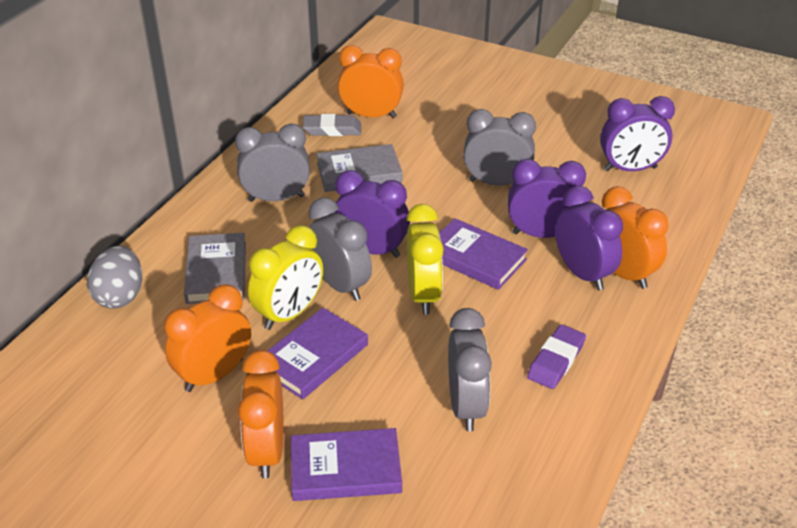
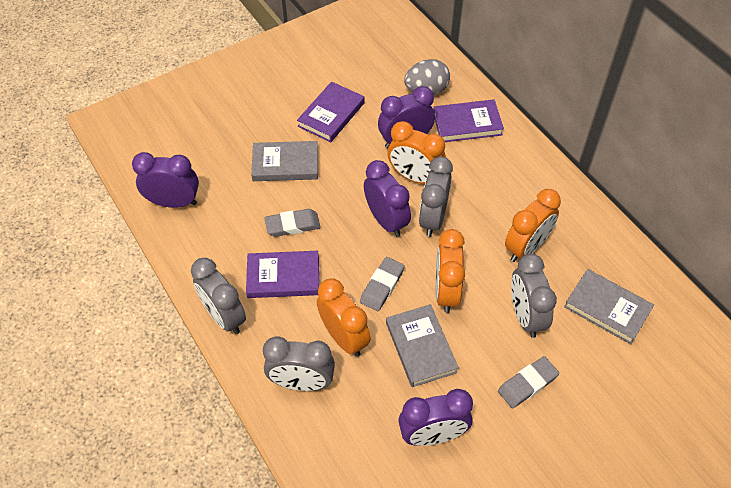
grey book: 2 -> 3
grey eraser: 1 -> 3
purple eraser: 1 -> 0
yellow clock: 2 -> 0

